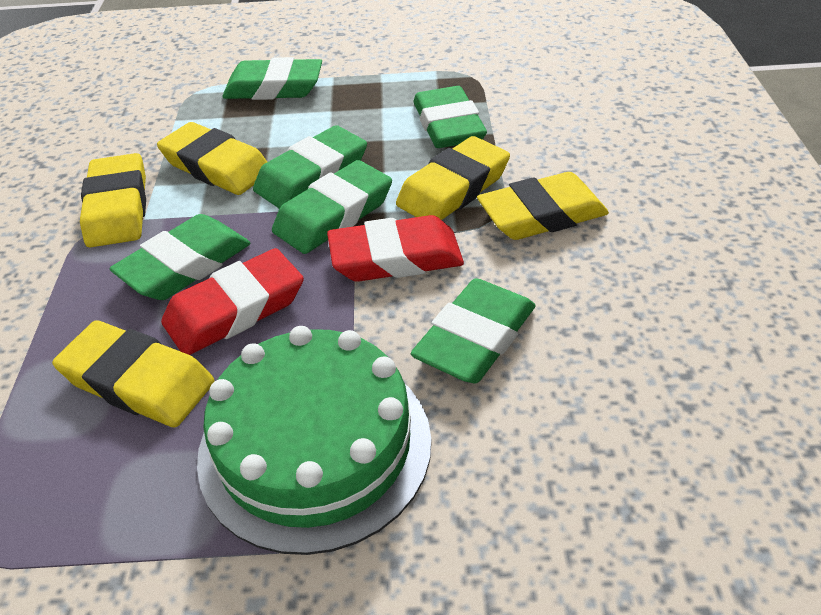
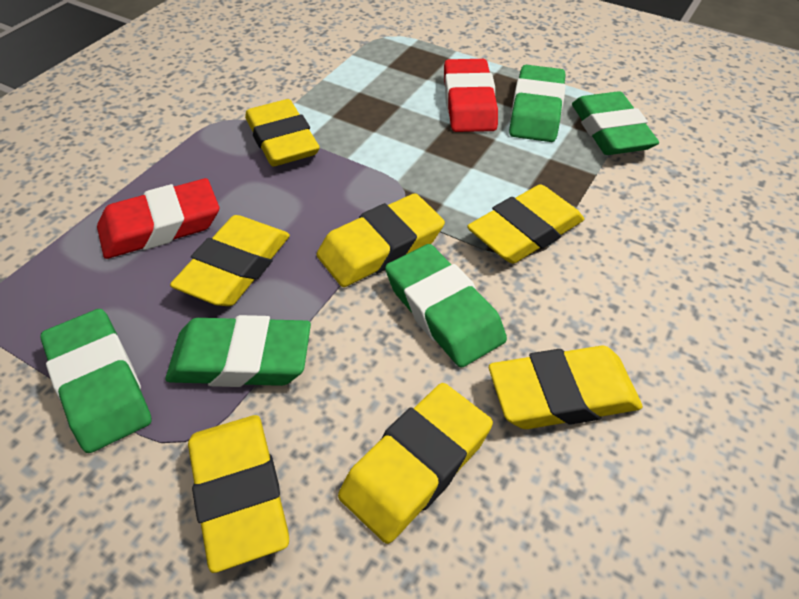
green cake: 1 -> 0
green eraser: 6 -> 5
yellow eraser: 5 -> 7

